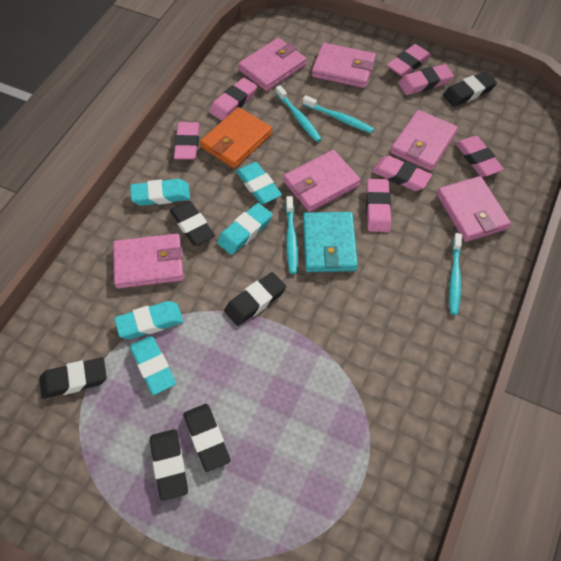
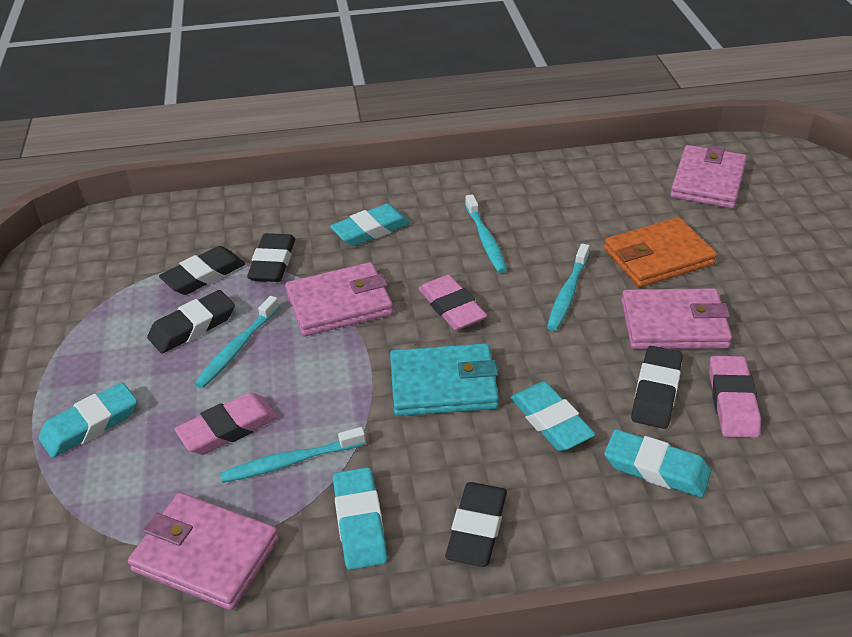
black eraser: 6 -> 5
pink eraser: 7 -> 3
pink wallet: 6 -> 4

